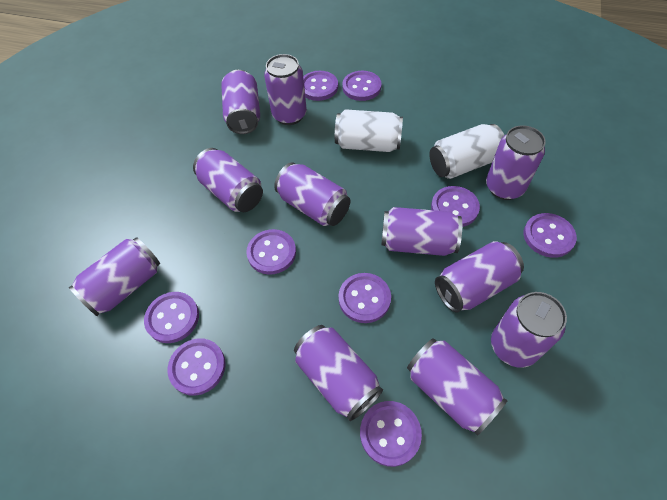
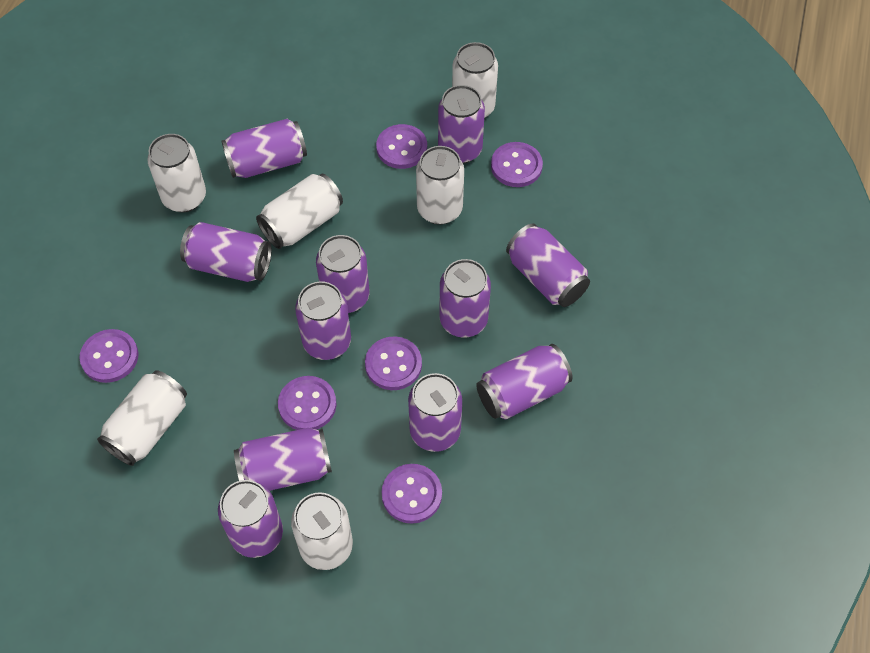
purple button: 9 -> 6
white can: 2 -> 6

